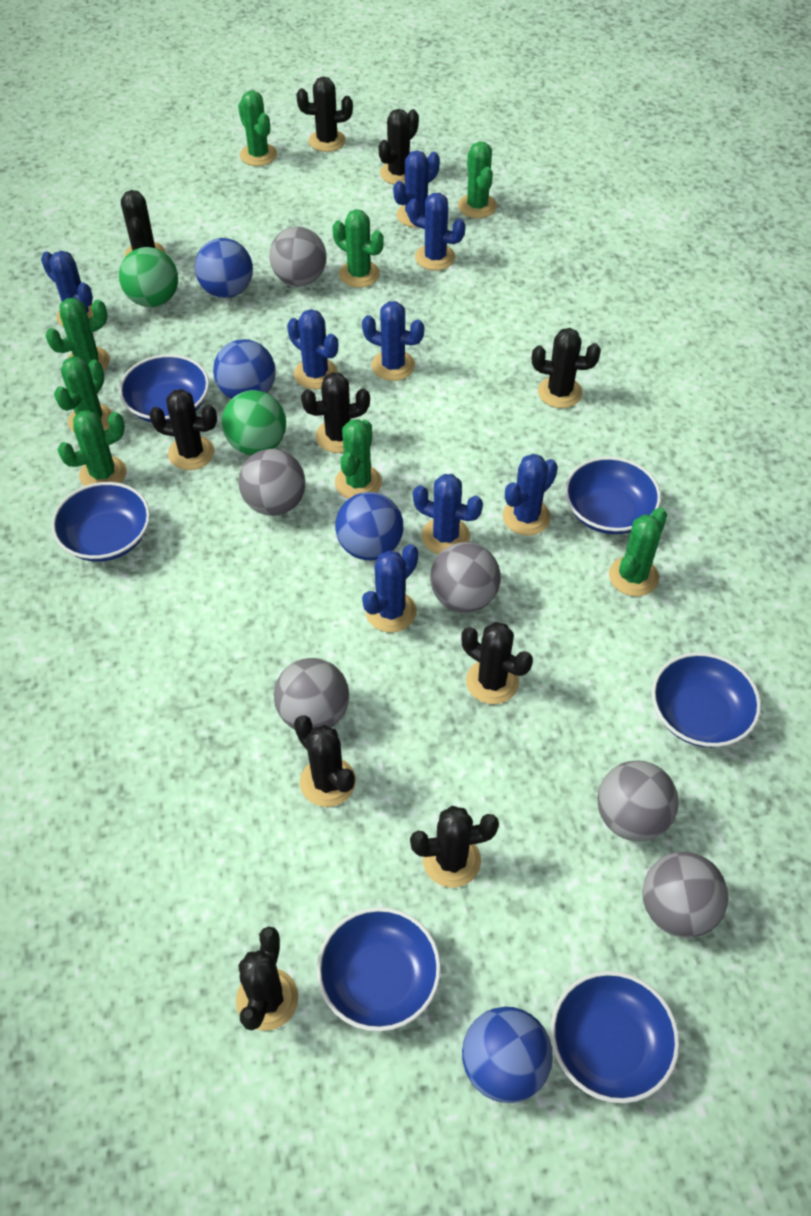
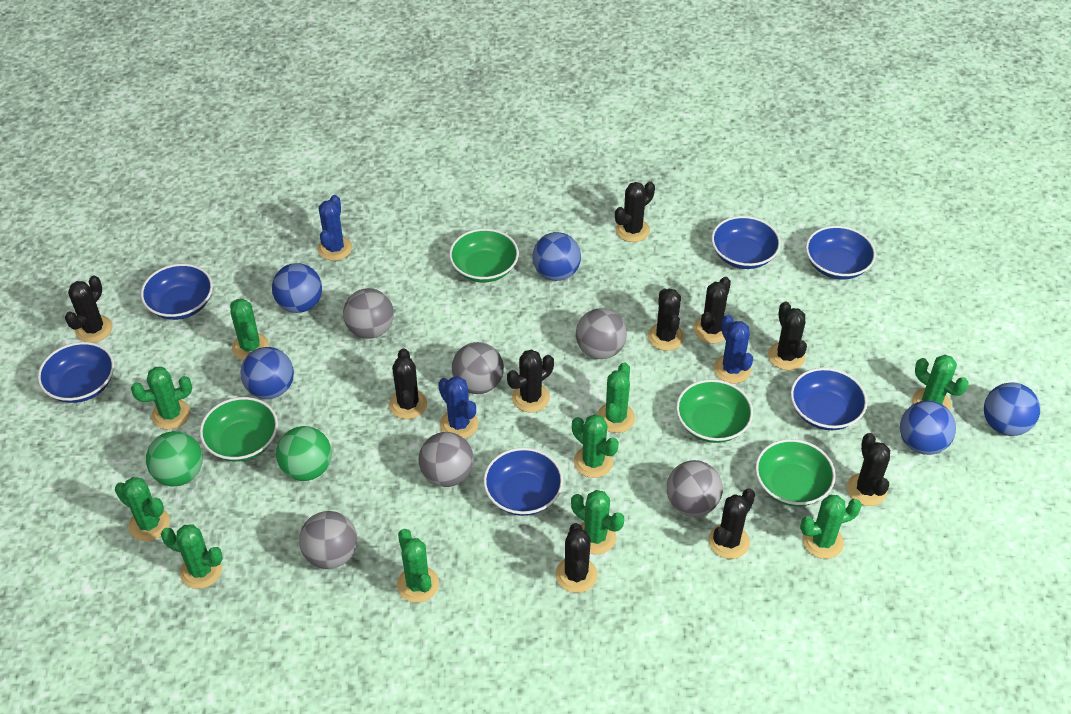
blue ball: 4 -> 5
blue cactus: 8 -> 3
green bowl: 0 -> 4
green cactus: 8 -> 10

